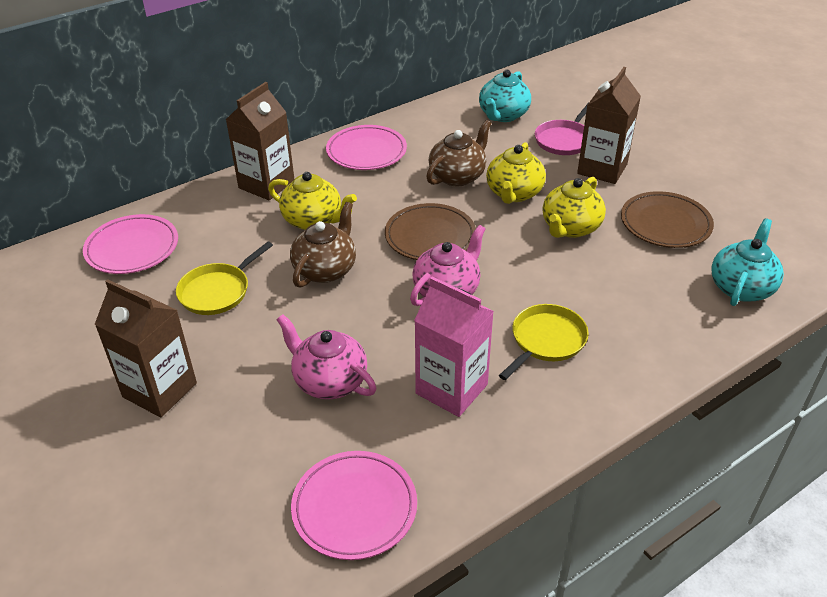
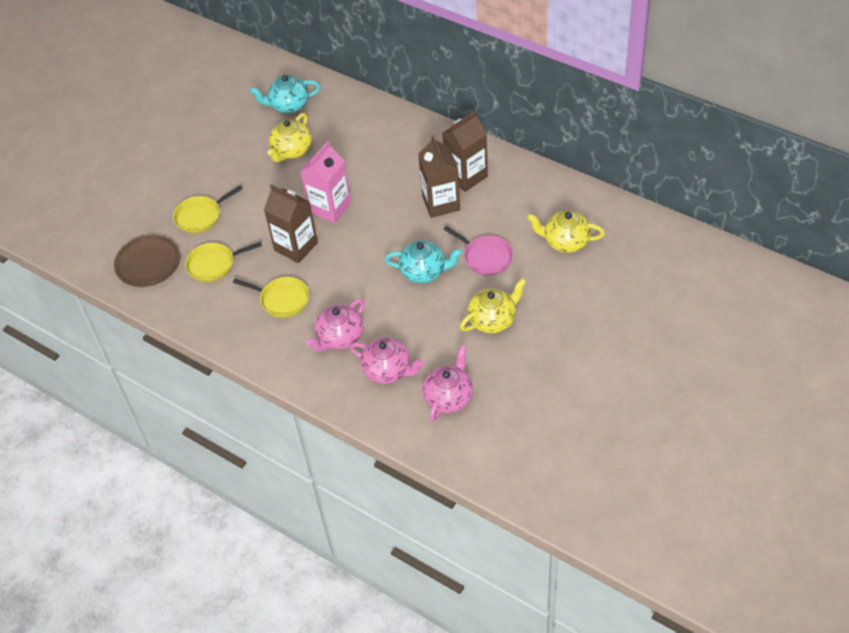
brown plate: 2 -> 1
brown teapot: 2 -> 0
pink plate: 3 -> 0
pink teapot: 2 -> 3
yellow pan: 2 -> 3

